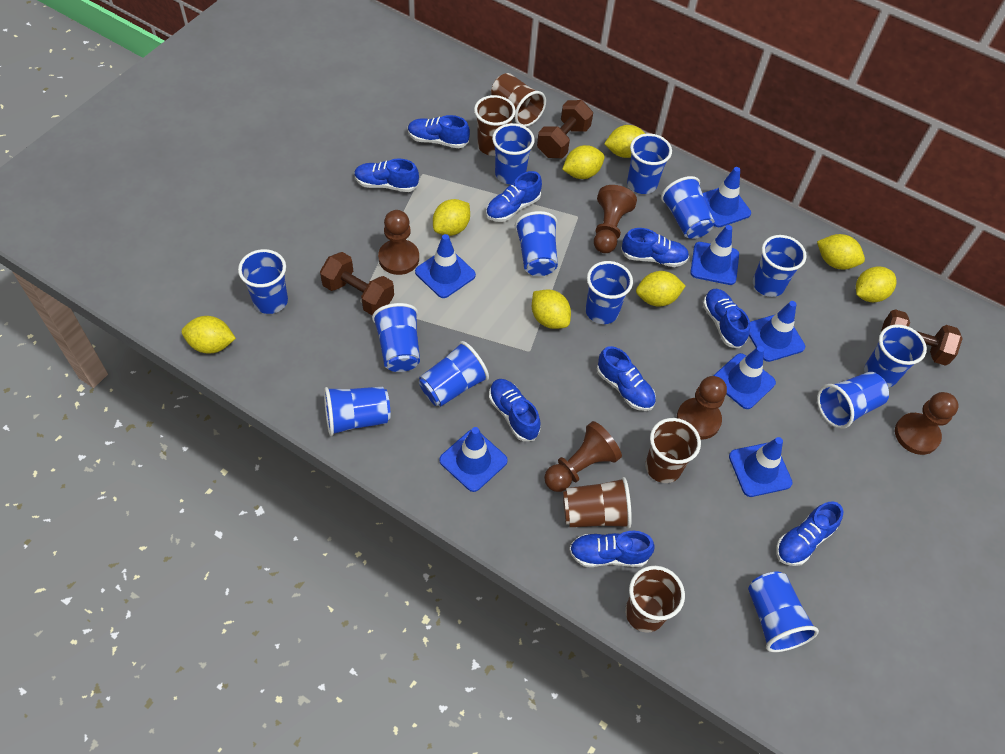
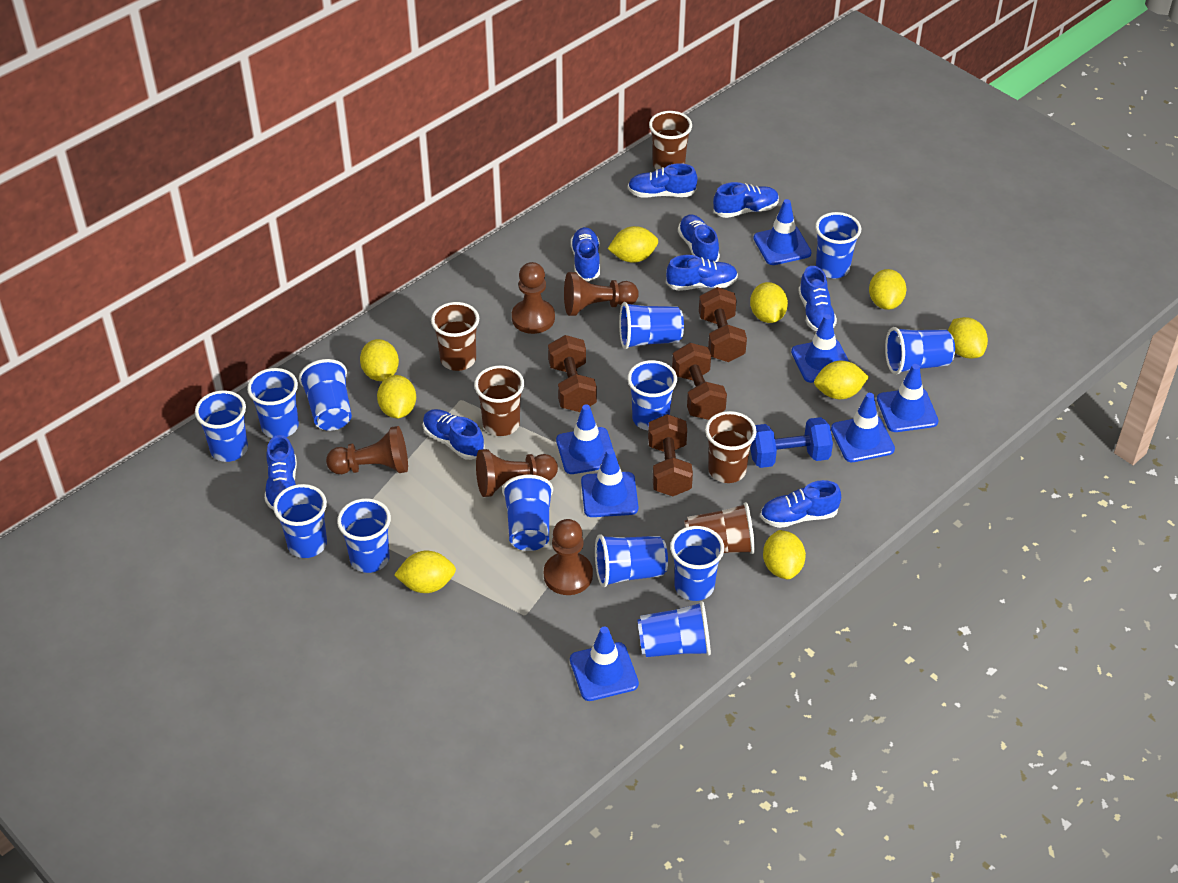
blue dumbbell: 0 -> 1
brown dumbbell: 3 -> 4
yellow lemon: 8 -> 9

